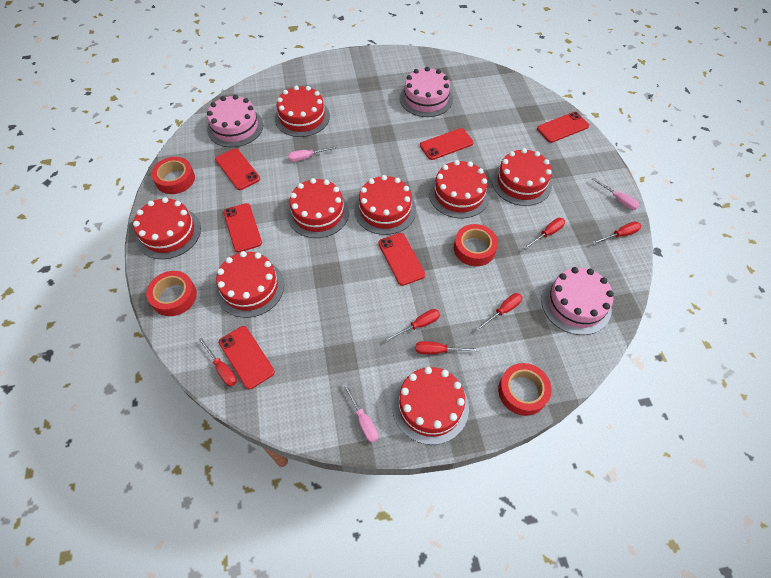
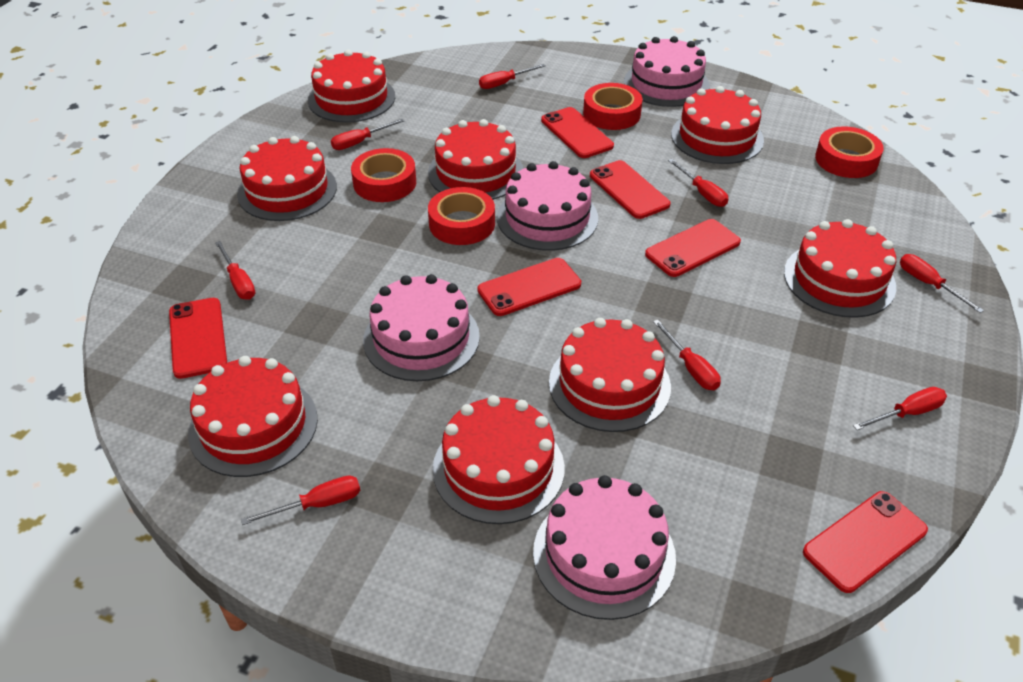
pink cake: 3 -> 4
pink screwdriver: 3 -> 0
red screwdriver: 6 -> 8

